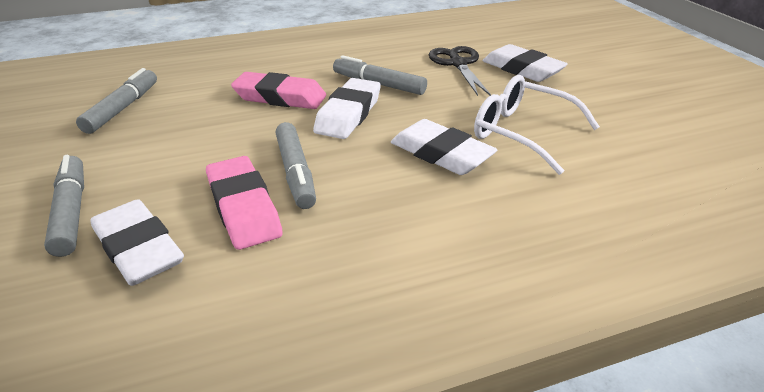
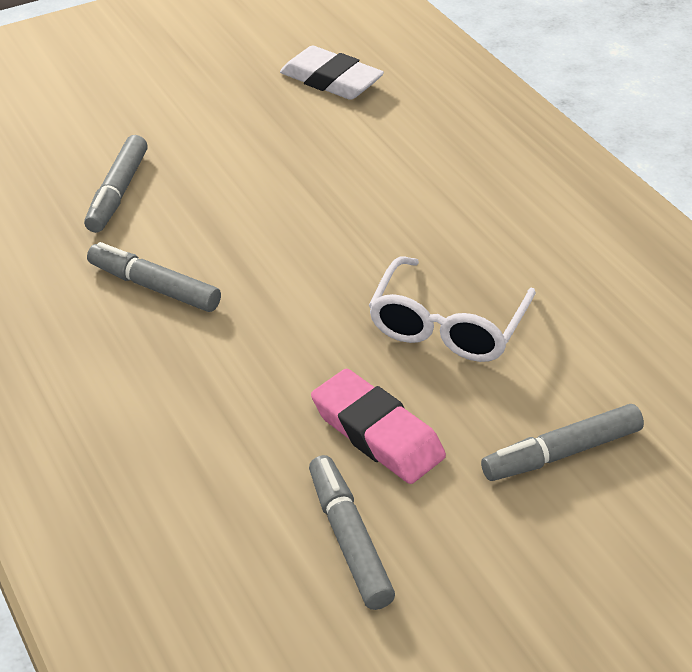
black scissors: 1 -> 0
pink eraser: 2 -> 1
white eraser: 4 -> 1

